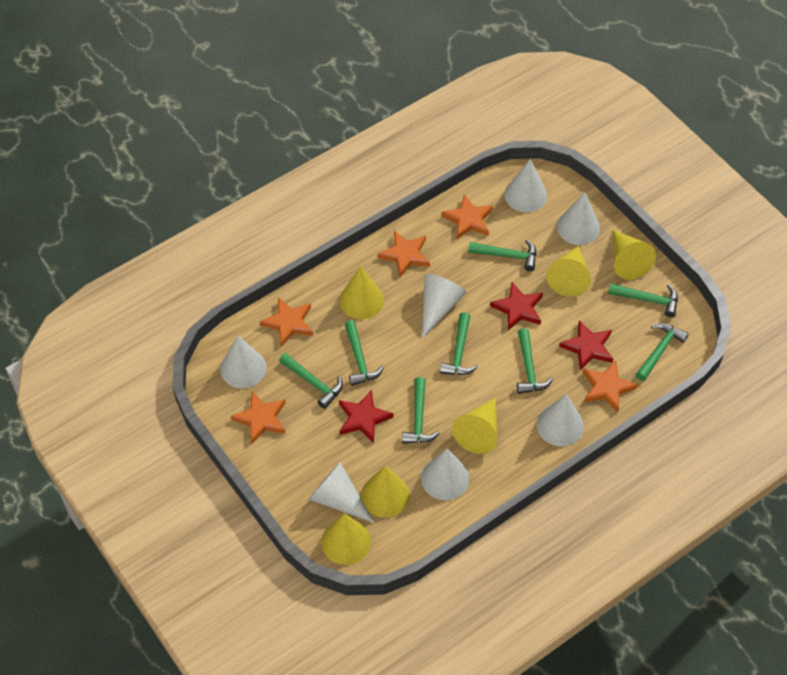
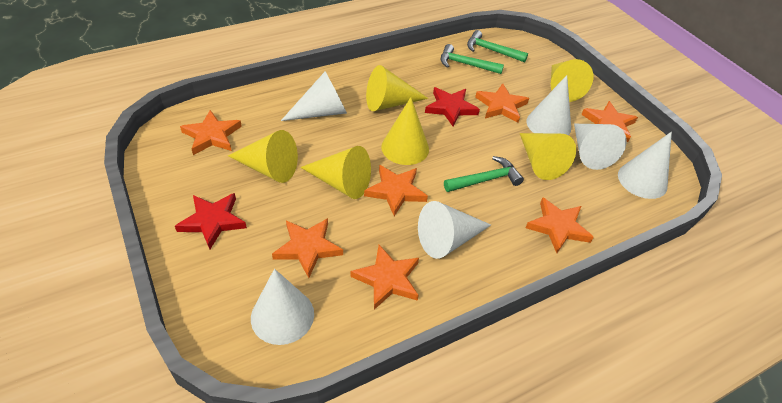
green hammer: 8 -> 3
orange star: 5 -> 7
red star: 3 -> 2
white cone: 7 -> 6

